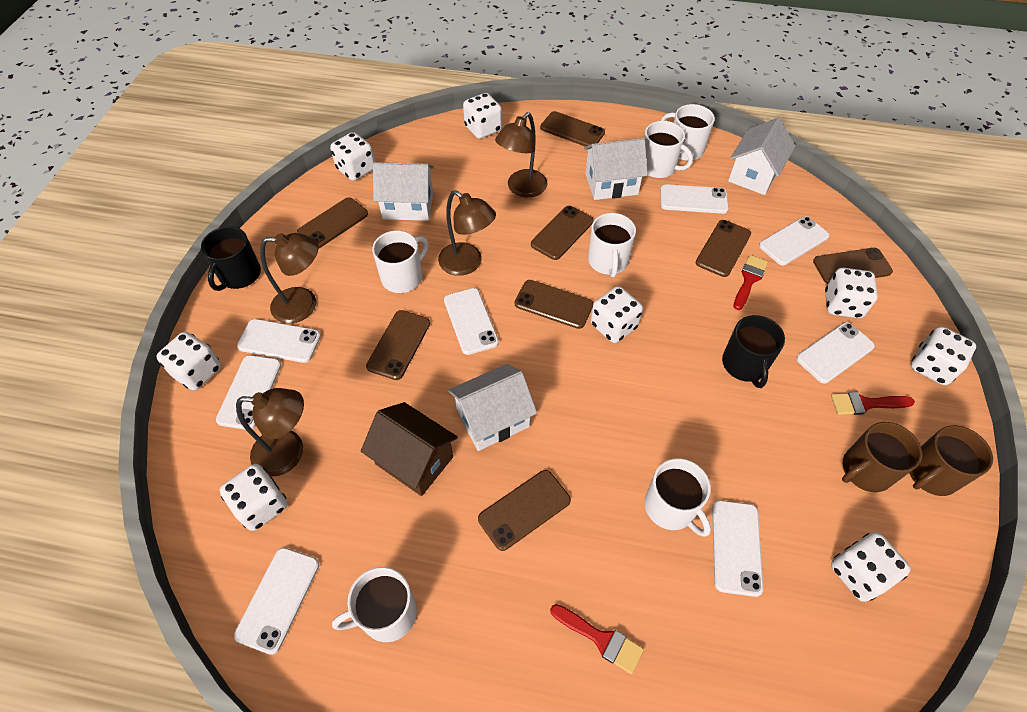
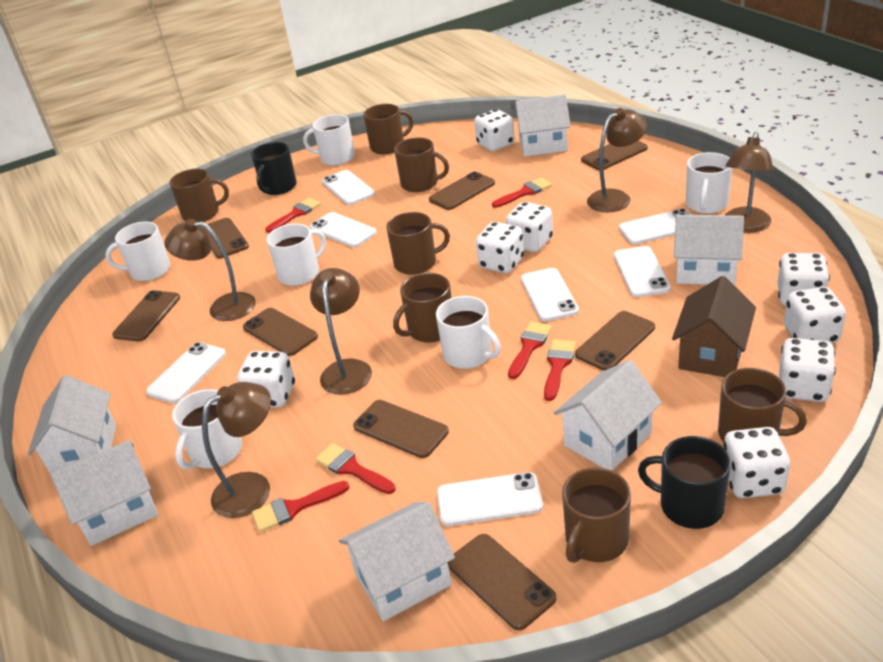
brown lamp: 4 -> 5
brown mug: 2 -> 7
red brush: 3 -> 6
white house: 4 -> 6
white phone: 8 -> 7

